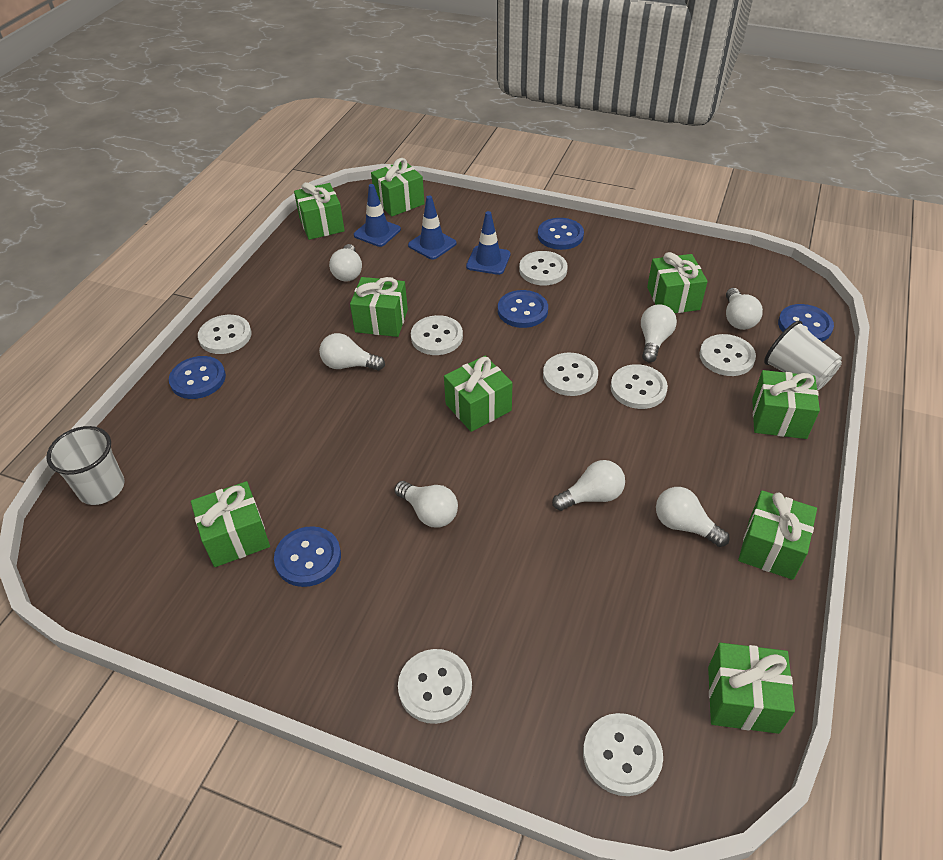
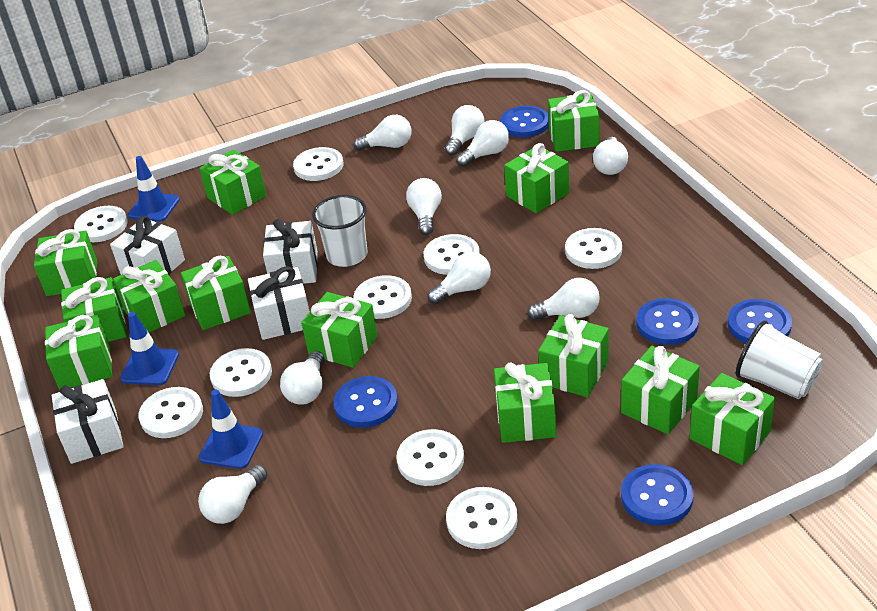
green gift: 9 -> 13
white button: 8 -> 9
white gift: 0 -> 4
white light bulb: 7 -> 9

